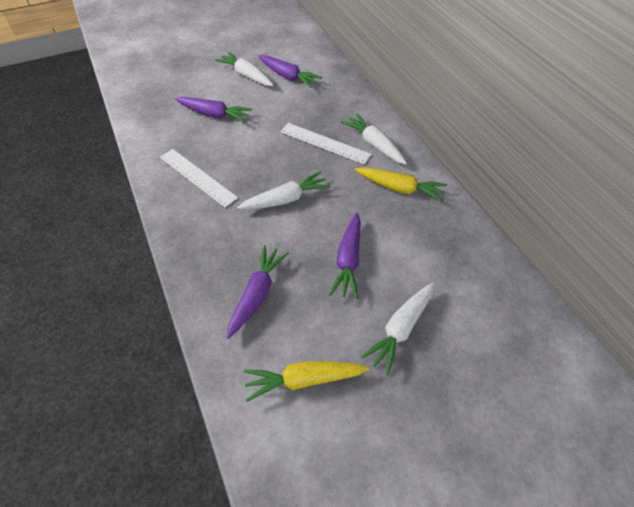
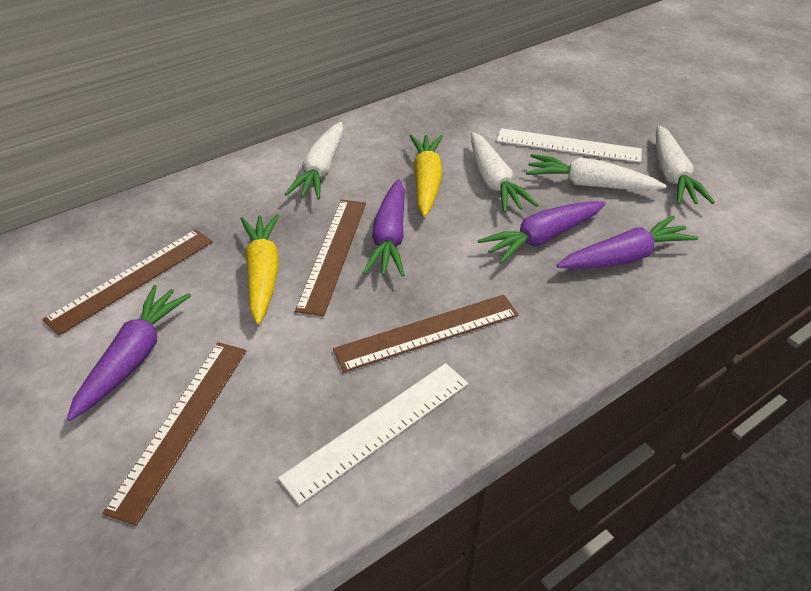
brown ruler: 0 -> 4

